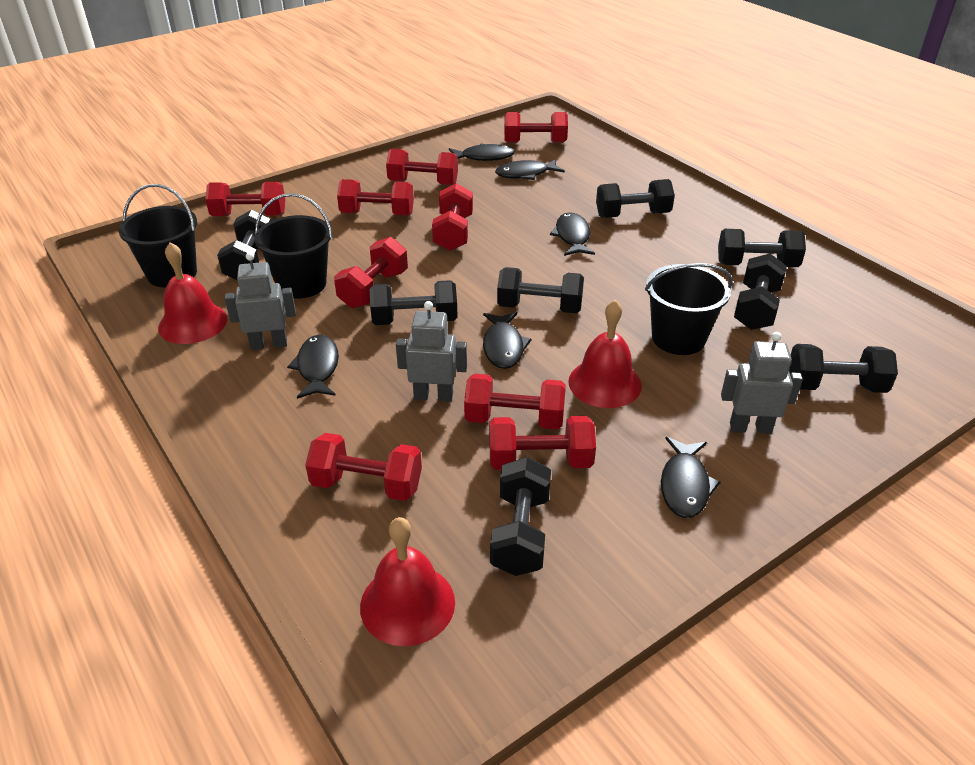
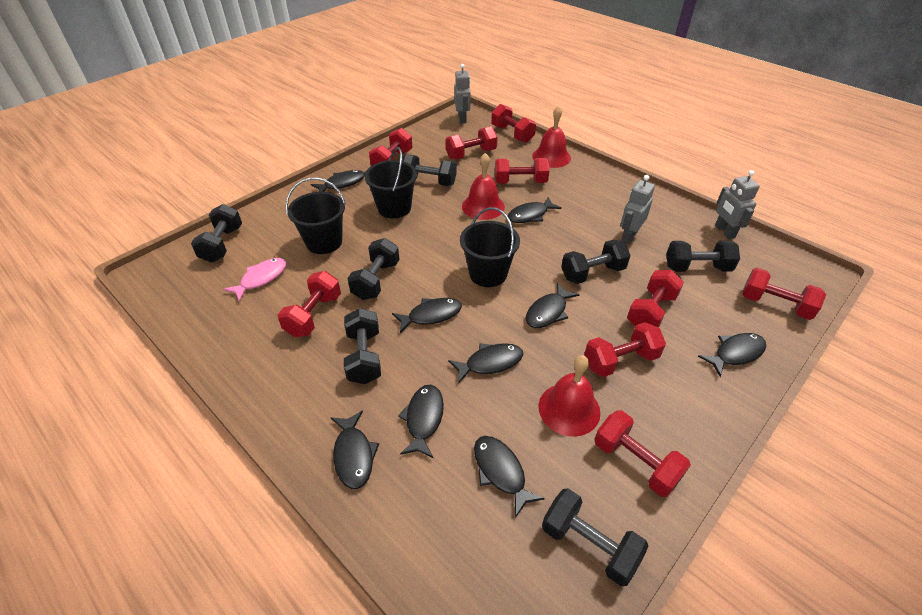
black dumbbell: 8 -> 7
black fish: 6 -> 9
pink fish: 0 -> 1

